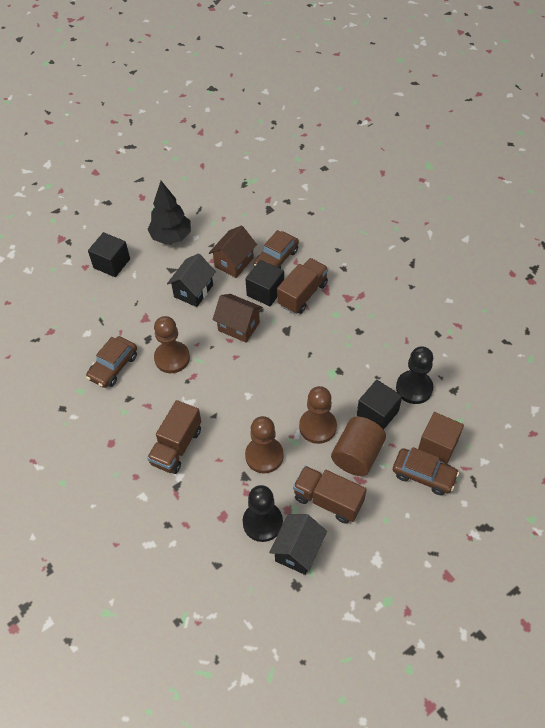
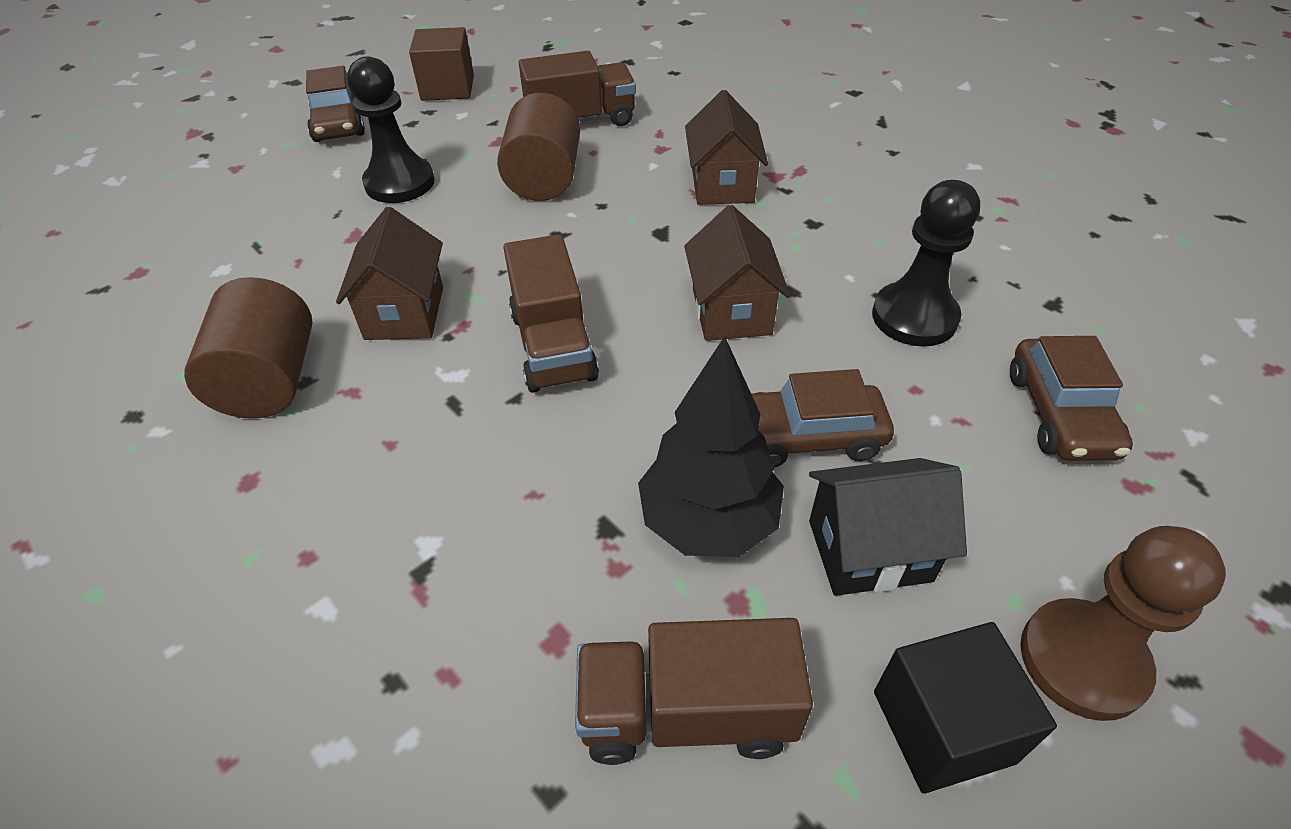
black cube: 3 -> 1
black house: 2 -> 1
brown cylinder: 1 -> 2
brown house: 2 -> 3
brown pawn: 3 -> 1

